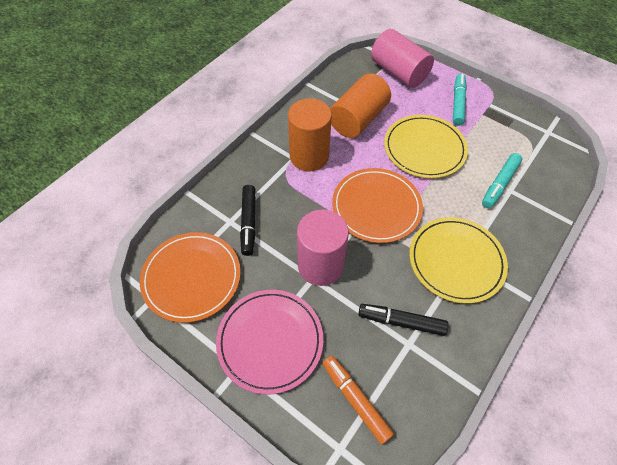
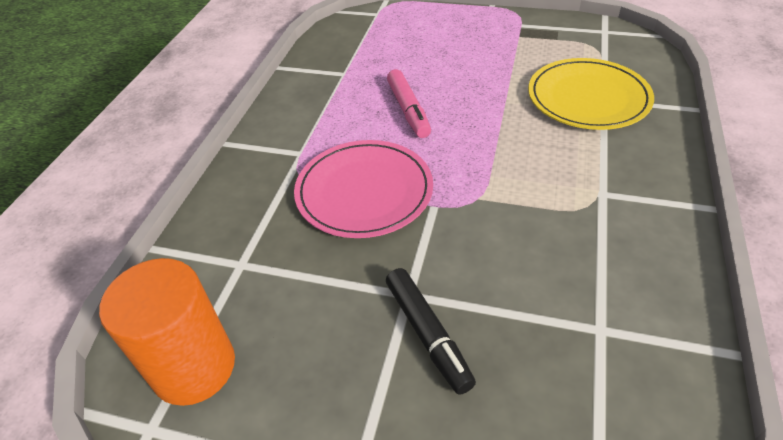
black marker: 2 -> 1
orange cylinder: 2 -> 1
orange marker: 1 -> 0
orange plate: 2 -> 0
pink cylinder: 2 -> 0
pink marker: 0 -> 1
turquoise marker: 2 -> 0
yellow plate: 2 -> 1

